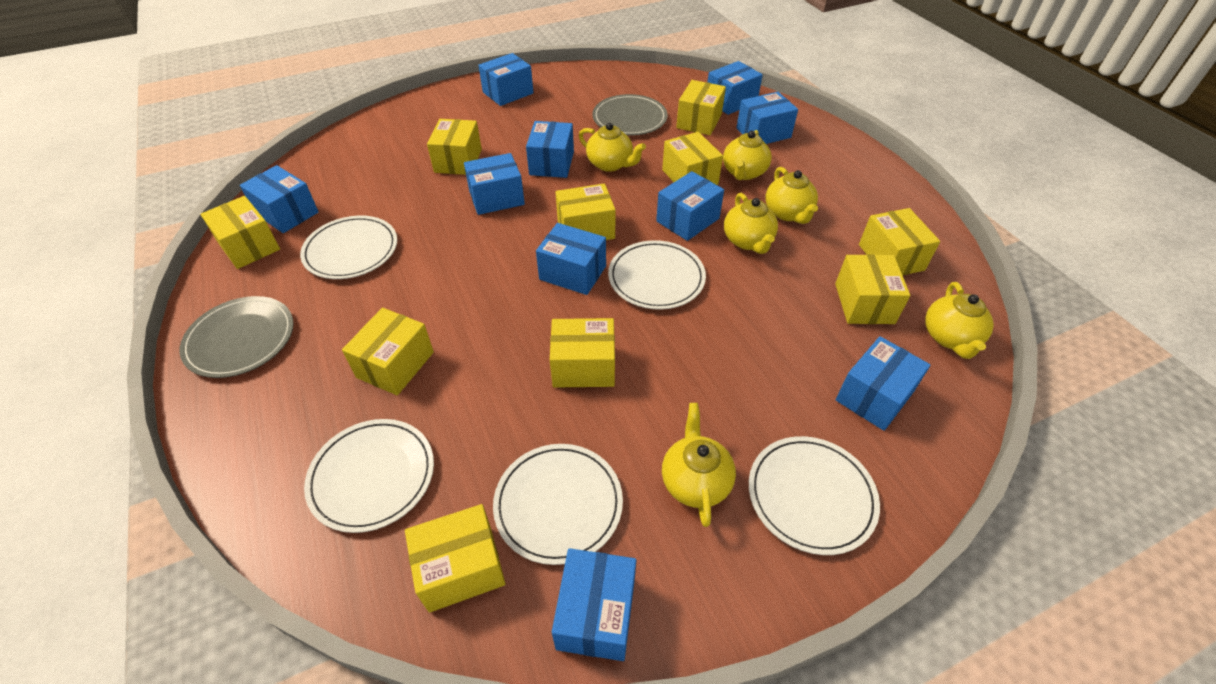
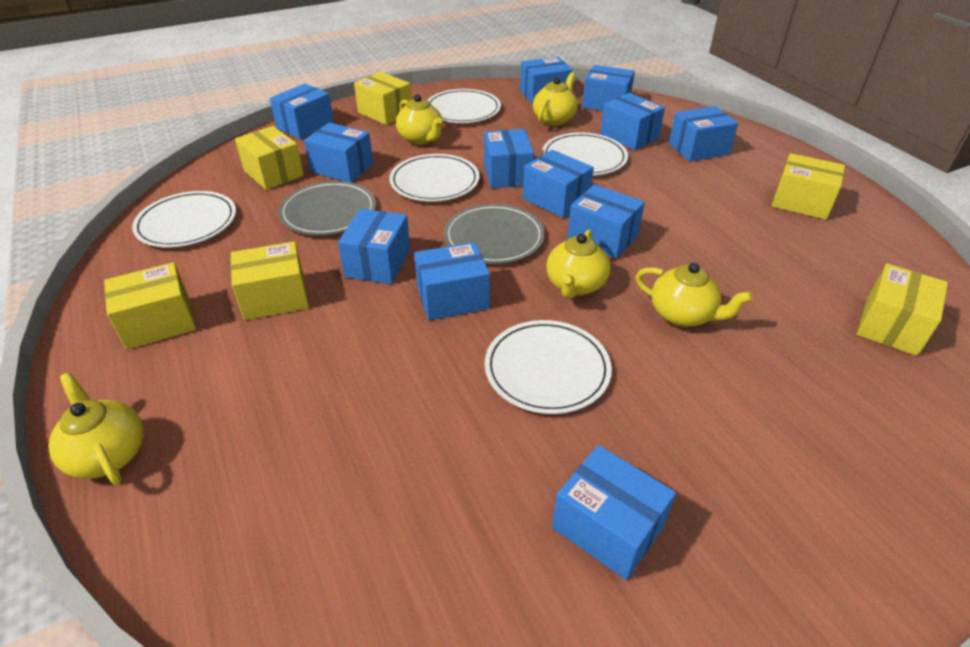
blue box: 10 -> 12
yellow box: 10 -> 6
yellow teapot: 6 -> 5

